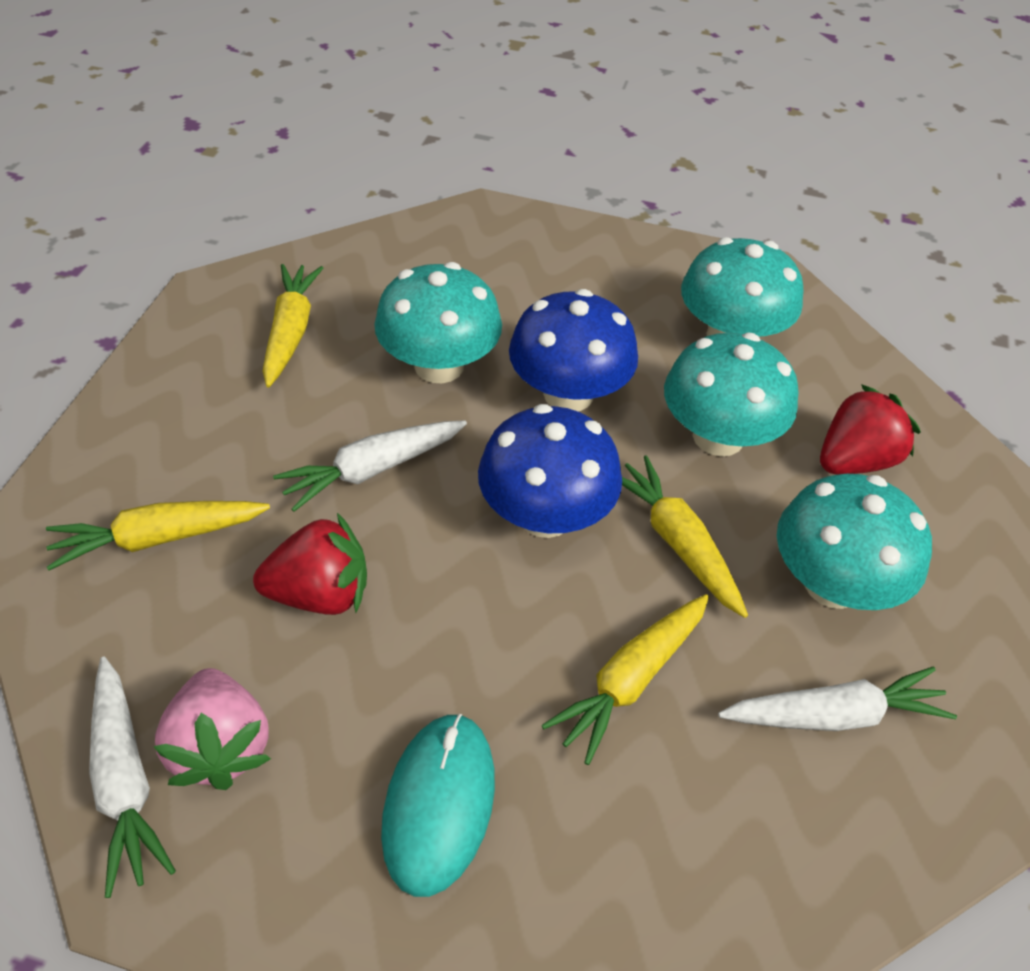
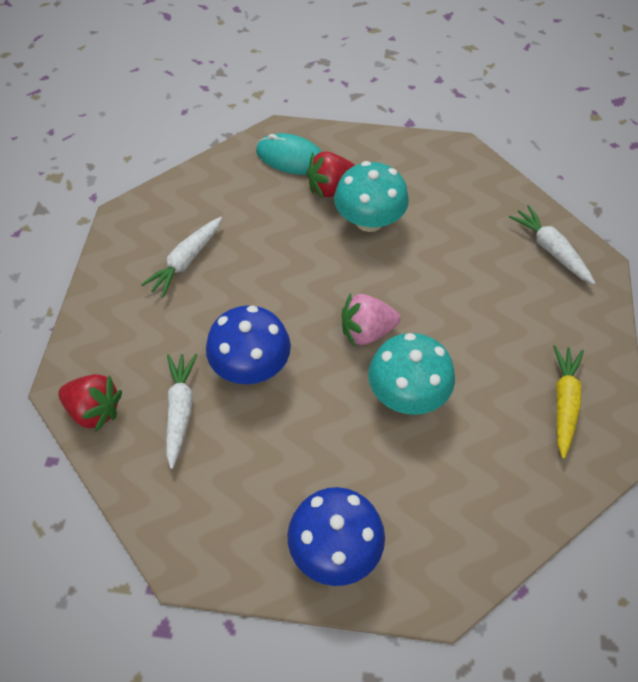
turquoise mushroom: 4 -> 2
yellow carrot: 4 -> 1

